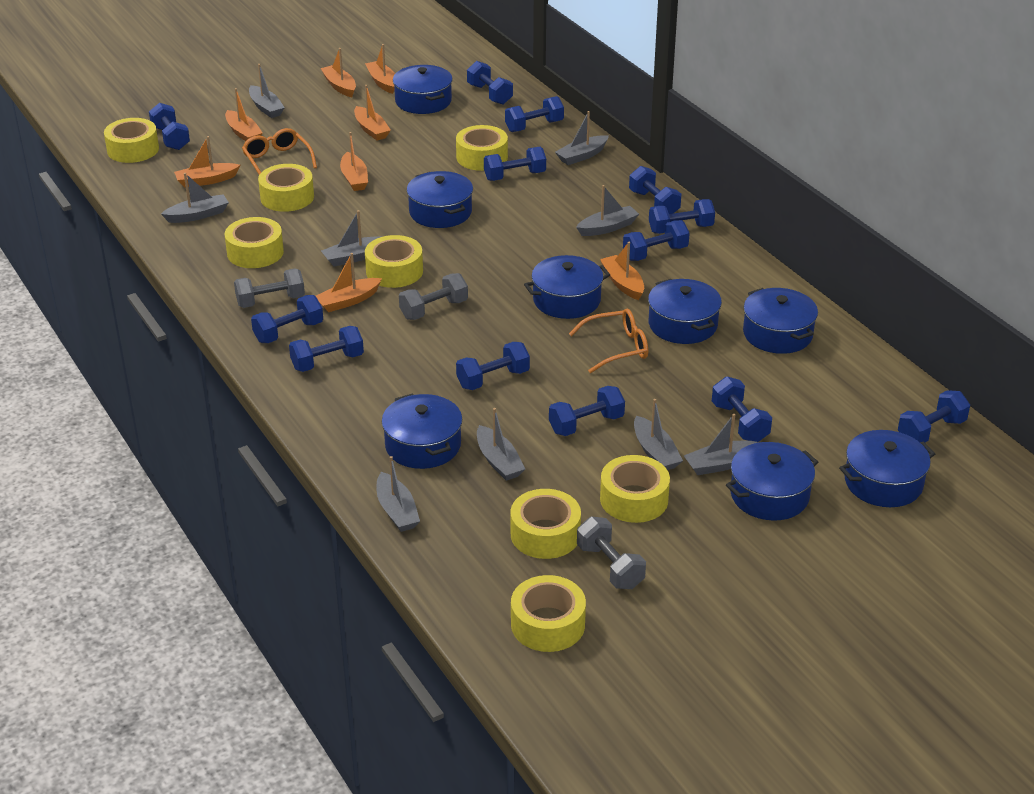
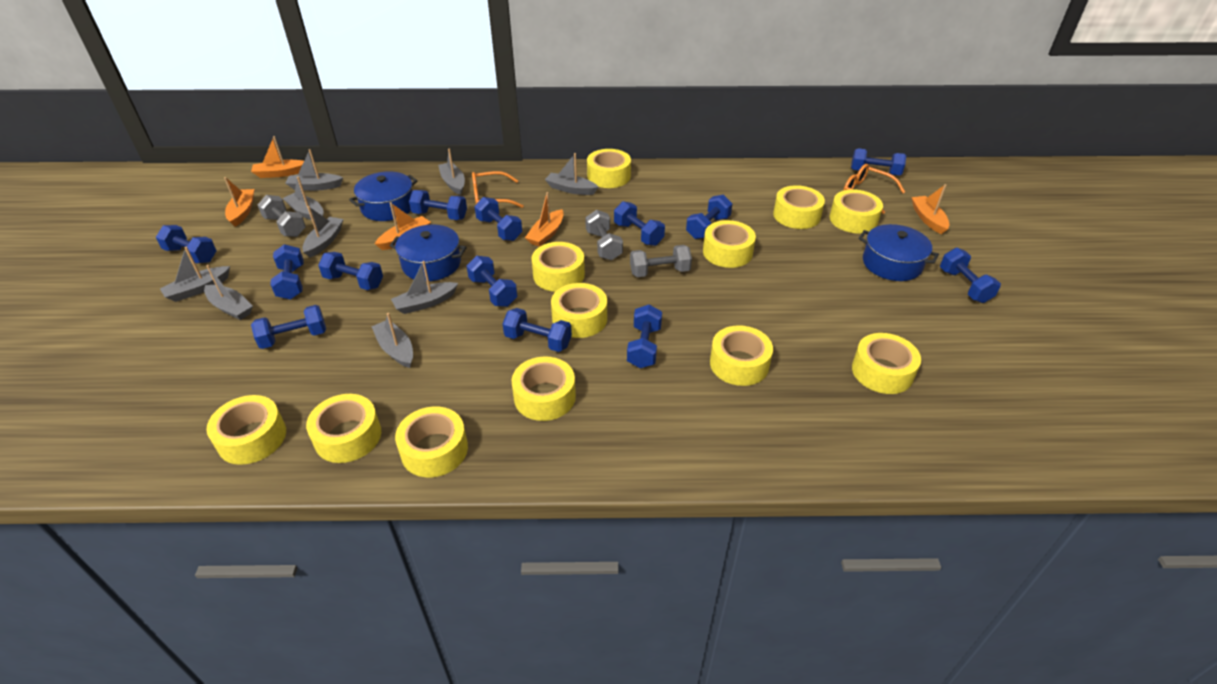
blue pot: 8 -> 3
orange boat: 8 -> 5
yellow tape: 8 -> 12

